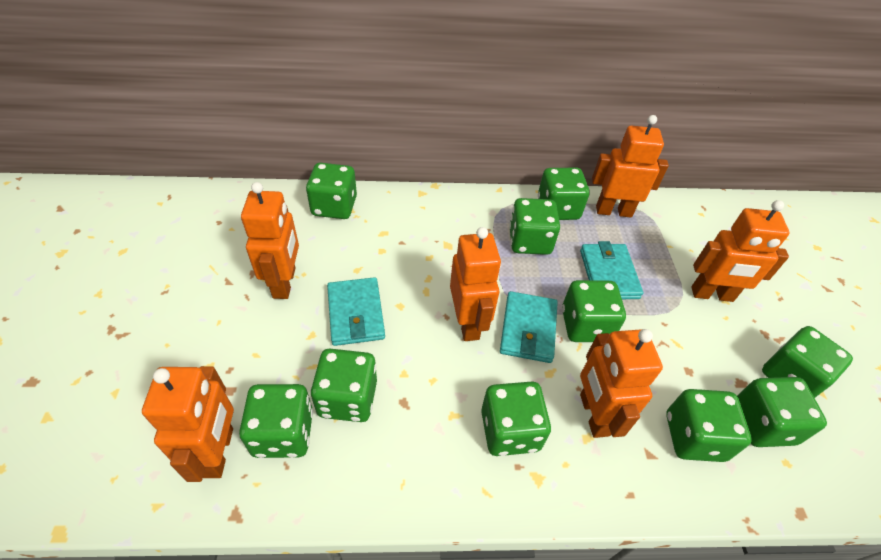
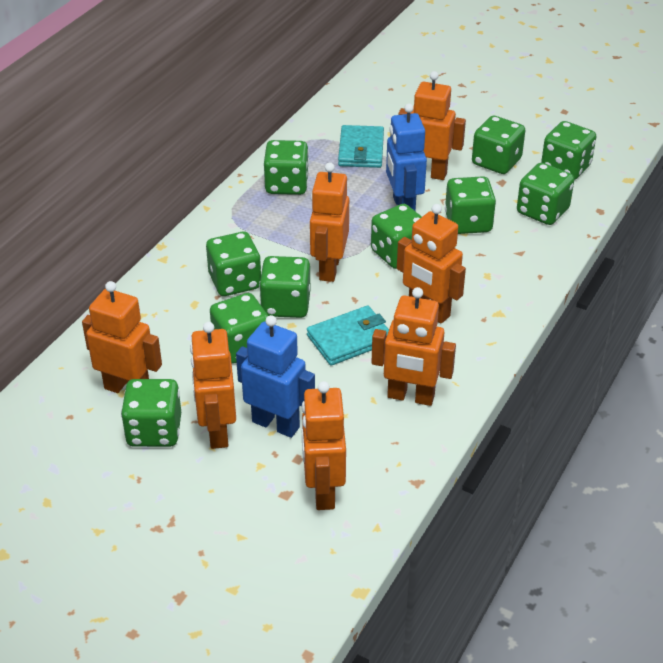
blue robot: 0 -> 2
orange robot: 6 -> 7
turquoise wallet: 3 -> 2

